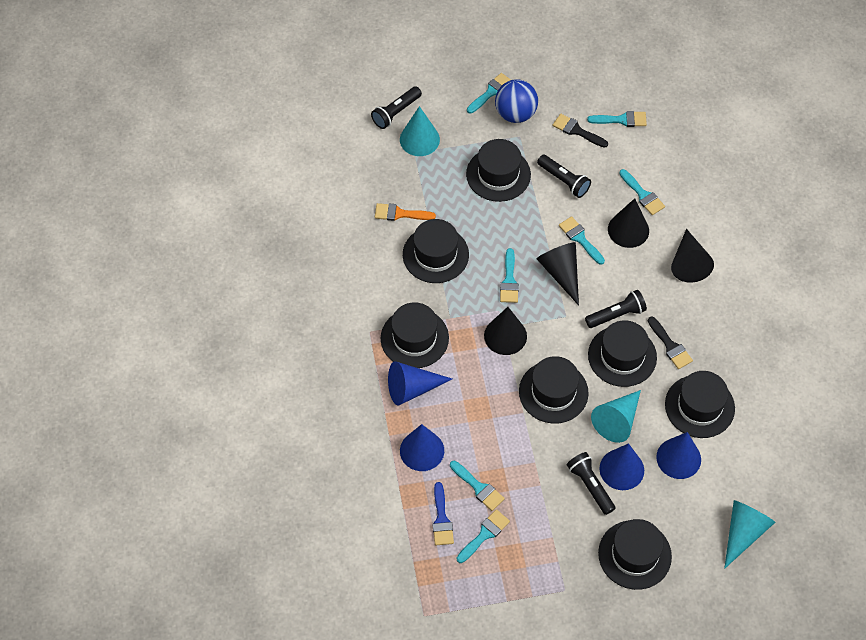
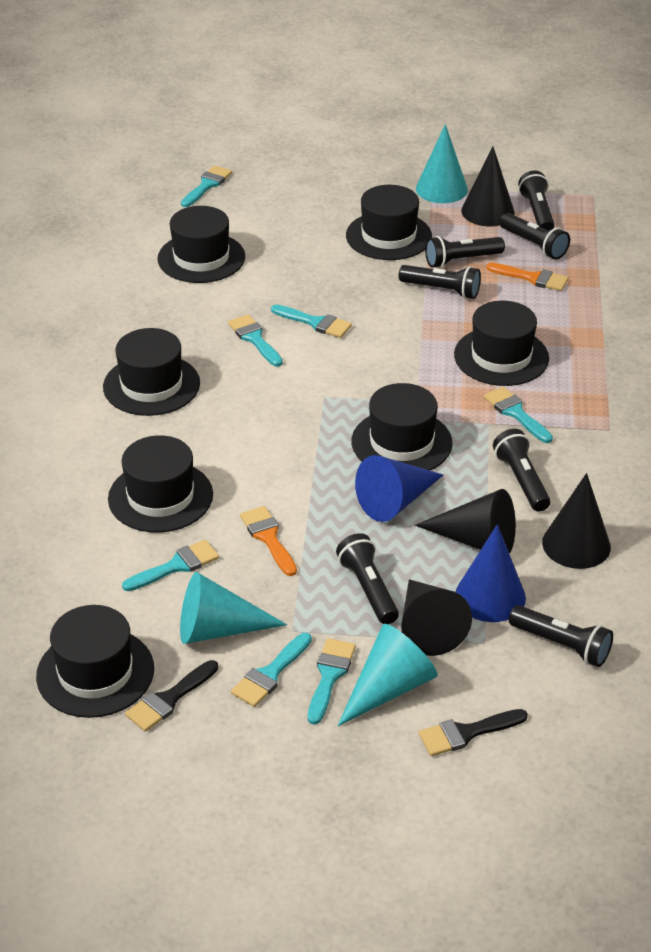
black flashlight: 4 -> 7
blue ball: 1 -> 0
blue brush: 1 -> 0
blue cone: 4 -> 2
orange brush: 1 -> 2

